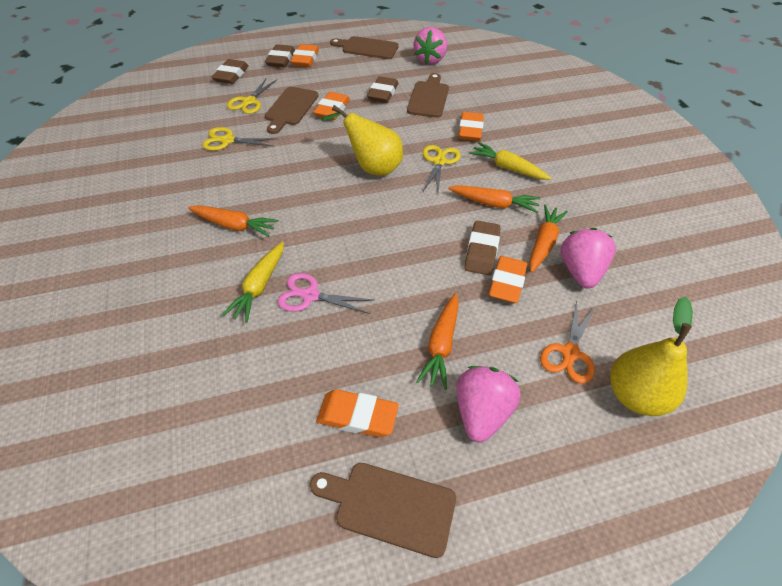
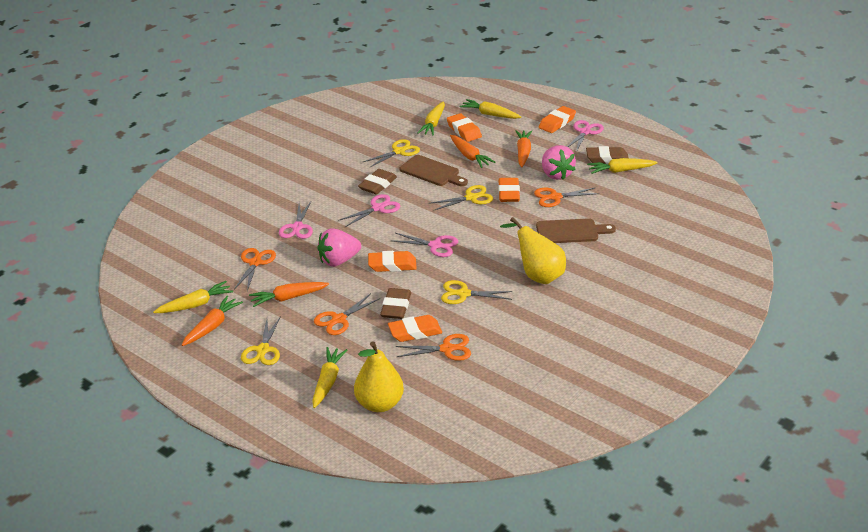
brown cutting board: 4 -> 2
brown eraser: 4 -> 3
orange scissors: 1 -> 4
pink scissors: 1 -> 4
pink strawberry: 3 -> 2
yellow carrot: 2 -> 5
yellow scissors: 3 -> 4

